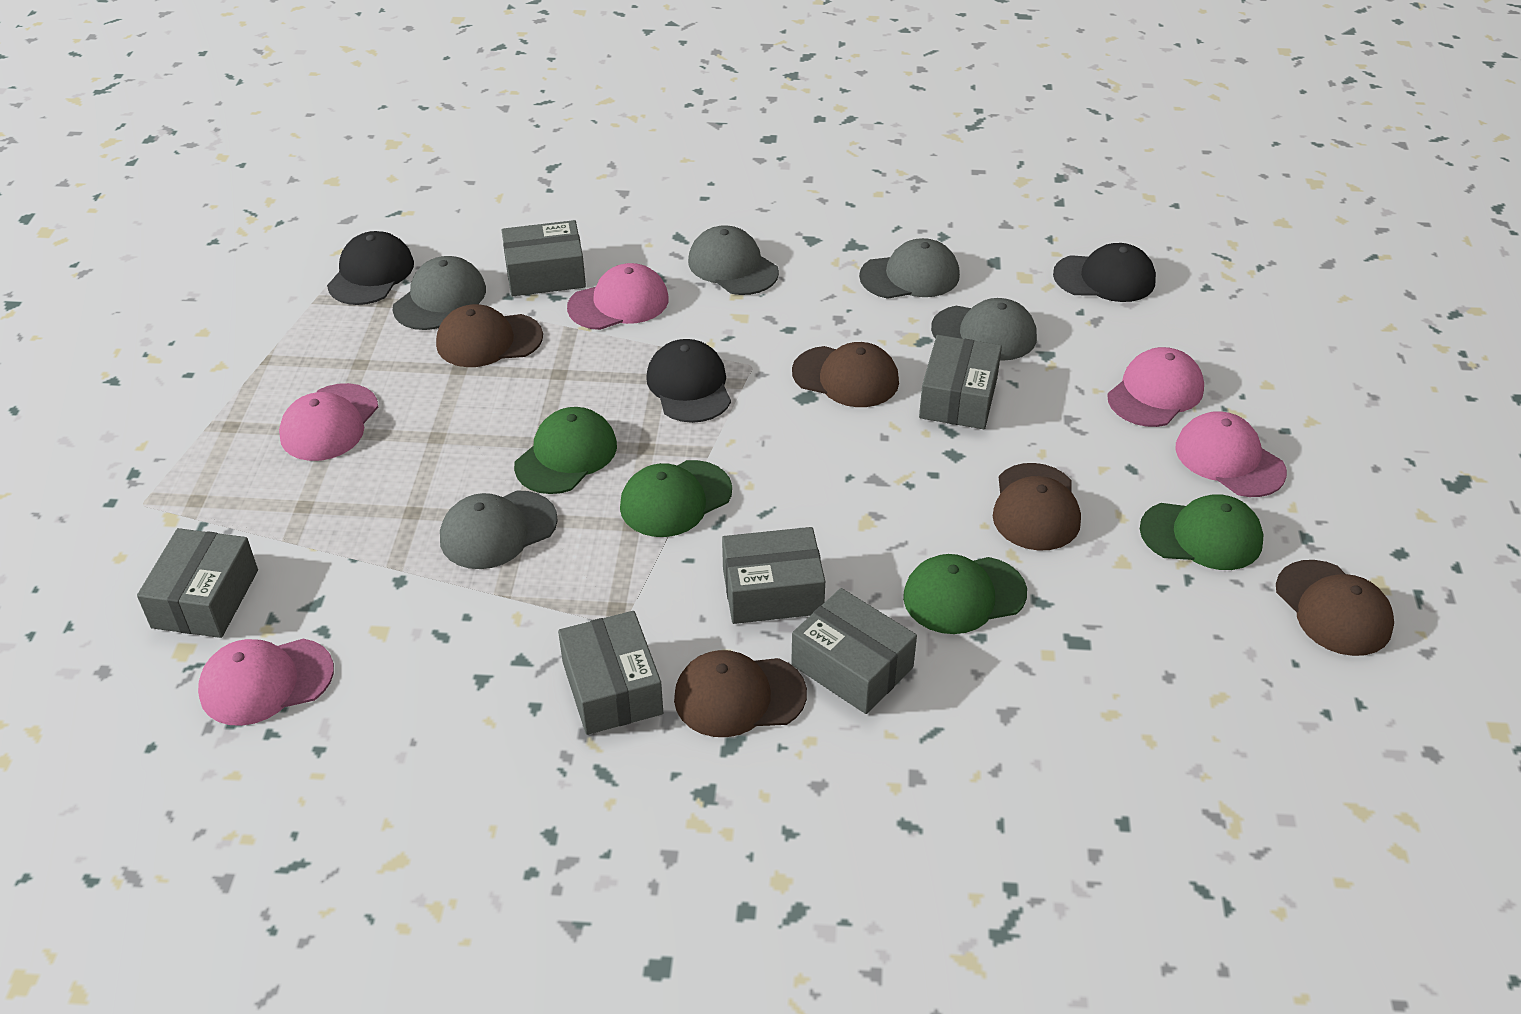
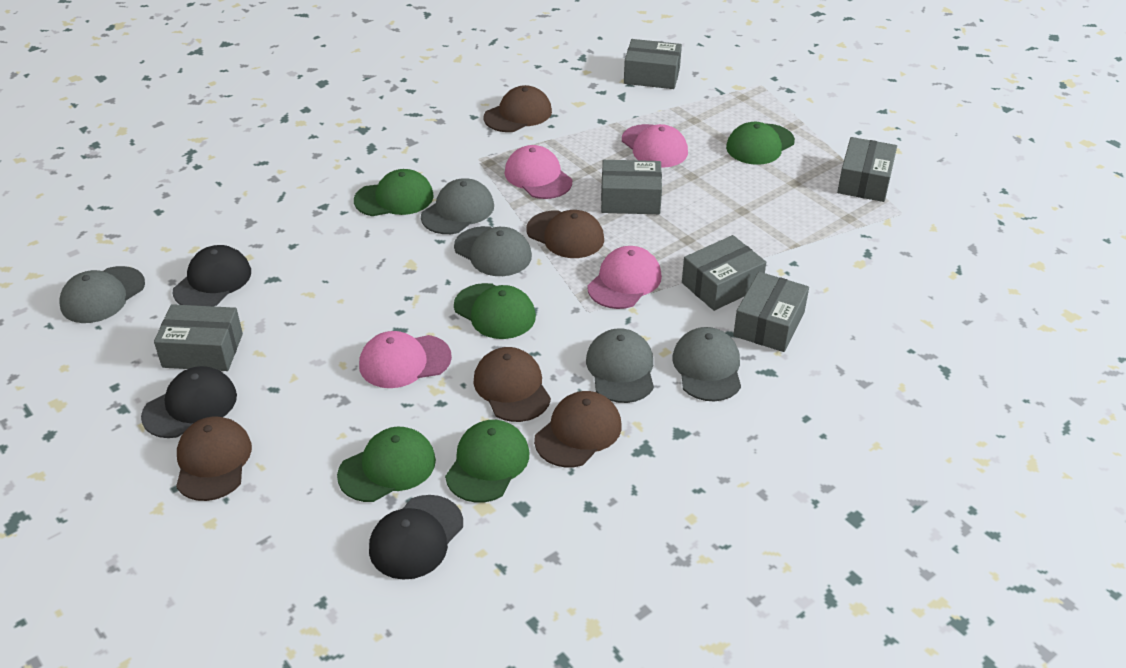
green cap: 4 -> 5
pink cap: 5 -> 4

